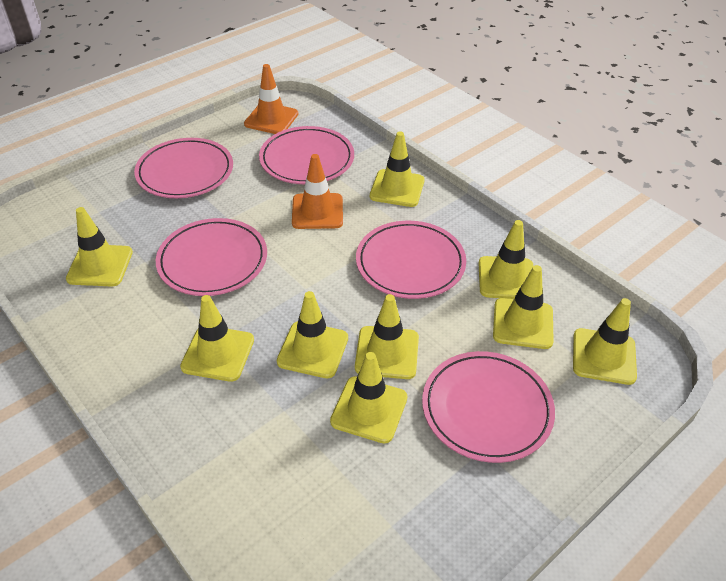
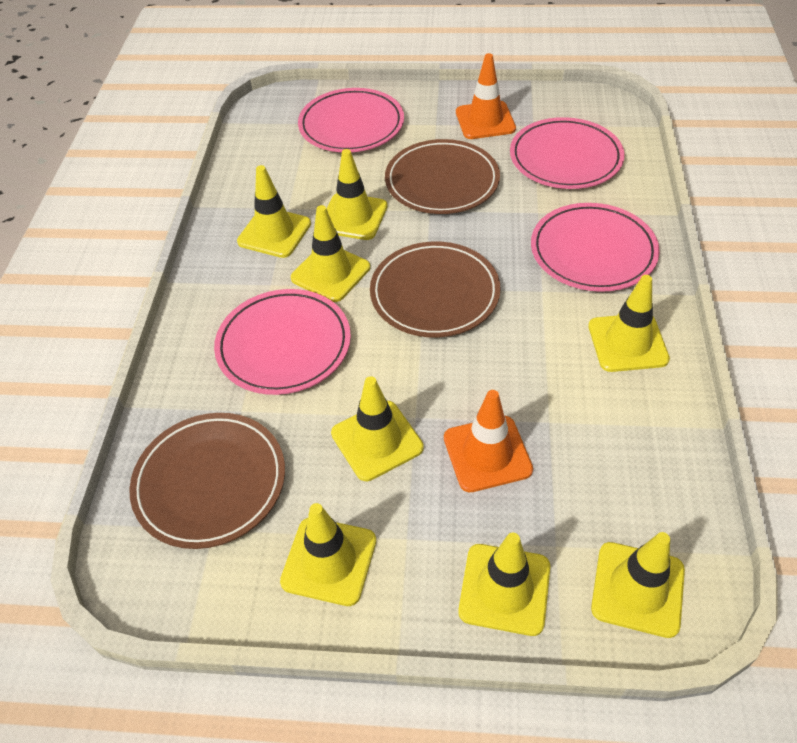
brown plate: 0 -> 3
pink plate: 5 -> 4
yellow traffic cone: 9 -> 8

